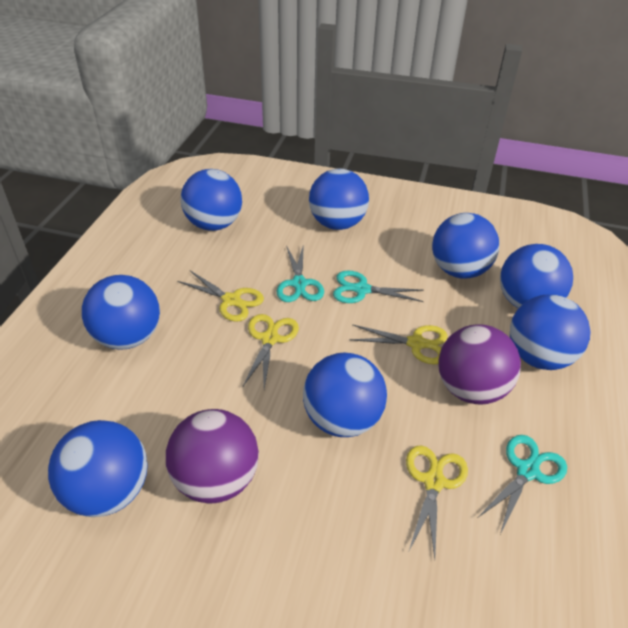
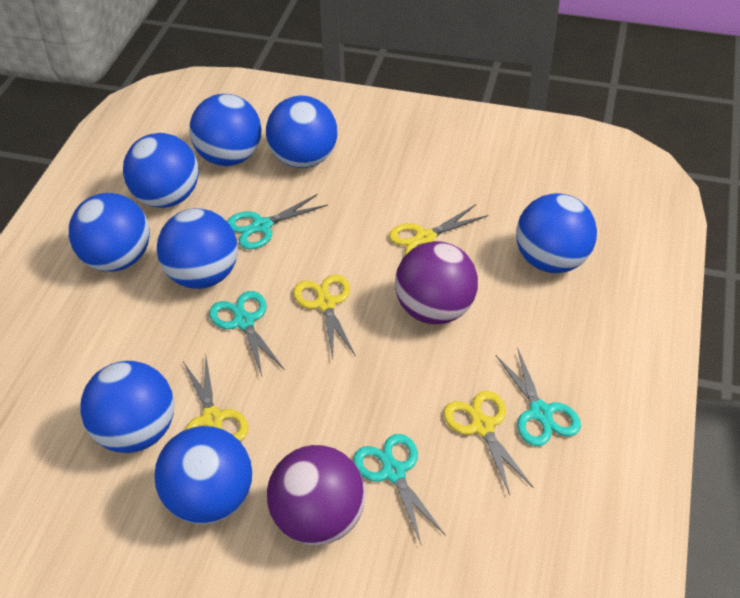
turquoise scissors: 3 -> 4

